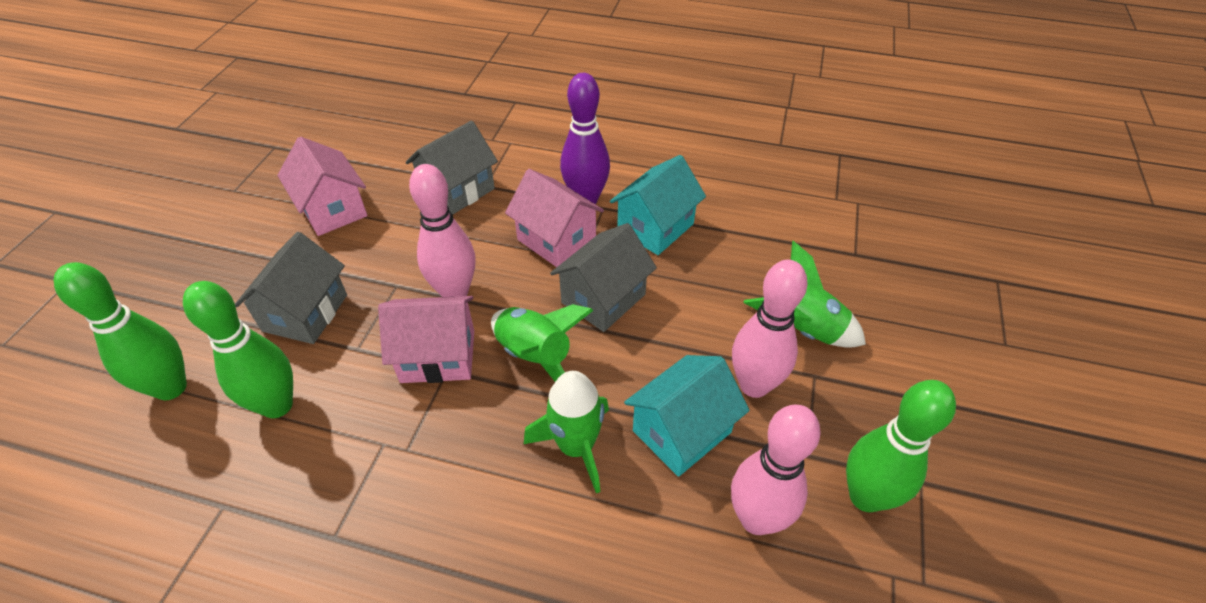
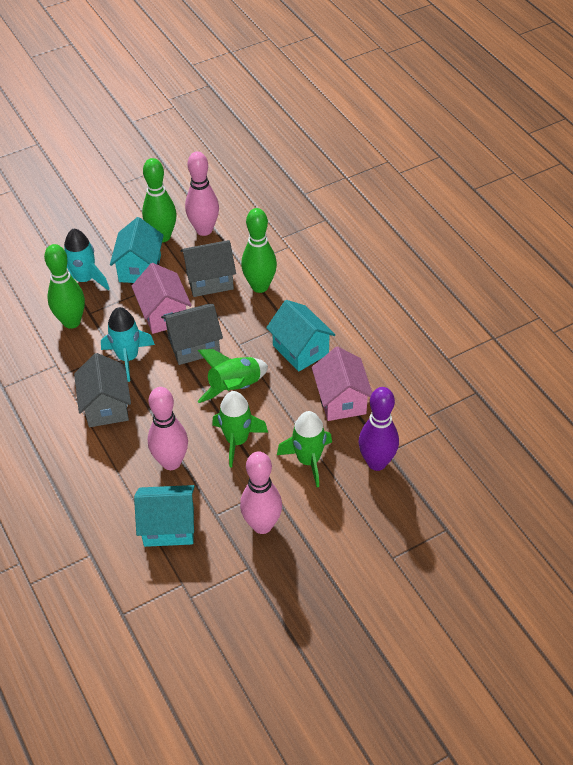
pink house: 3 -> 2
turquoise house: 2 -> 3
turquoise rocket: 0 -> 2

